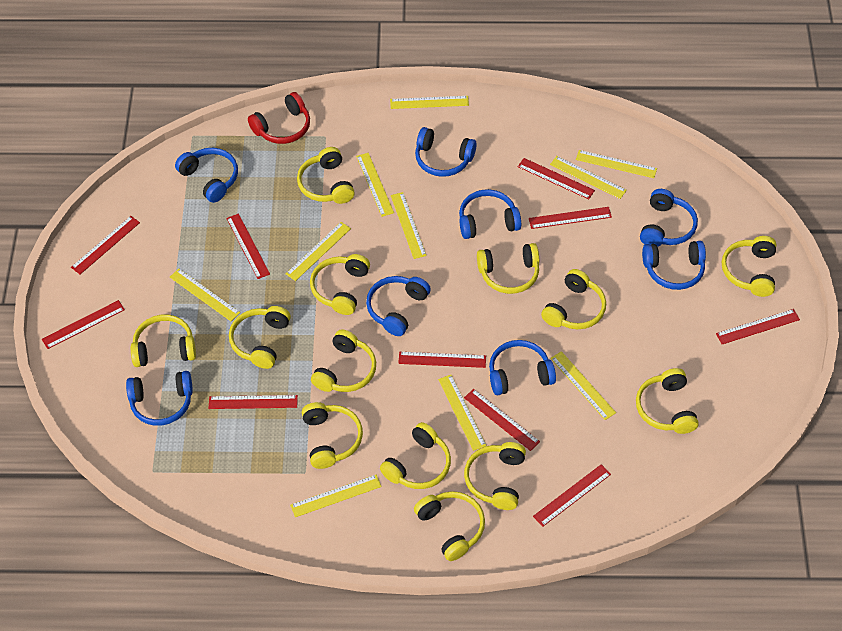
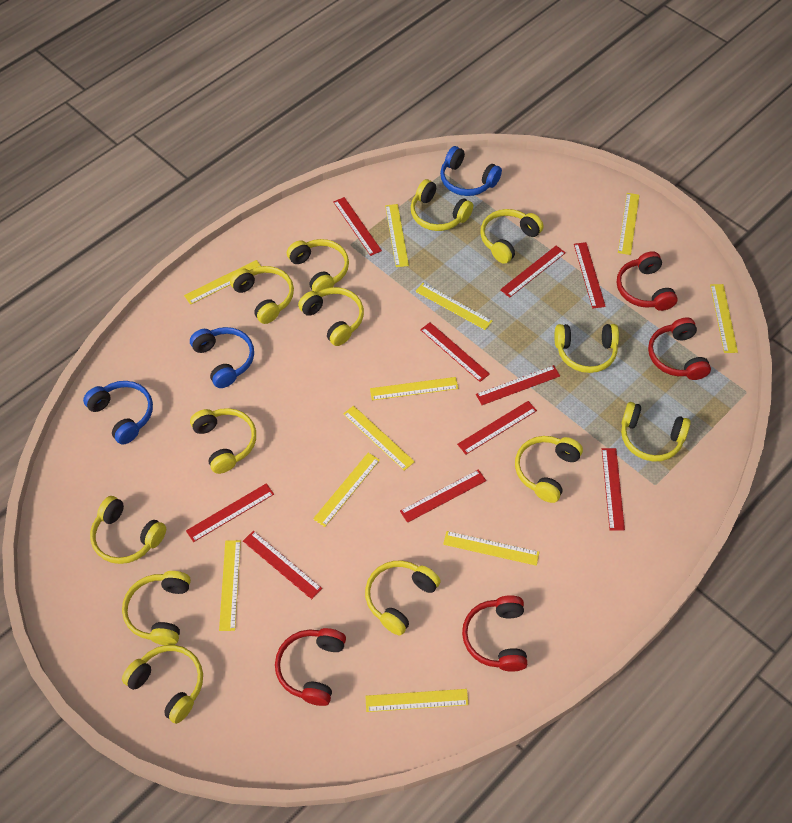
blue headphones: 8 -> 3
red headphones: 1 -> 4
yellow ruler: 10 -> 11

